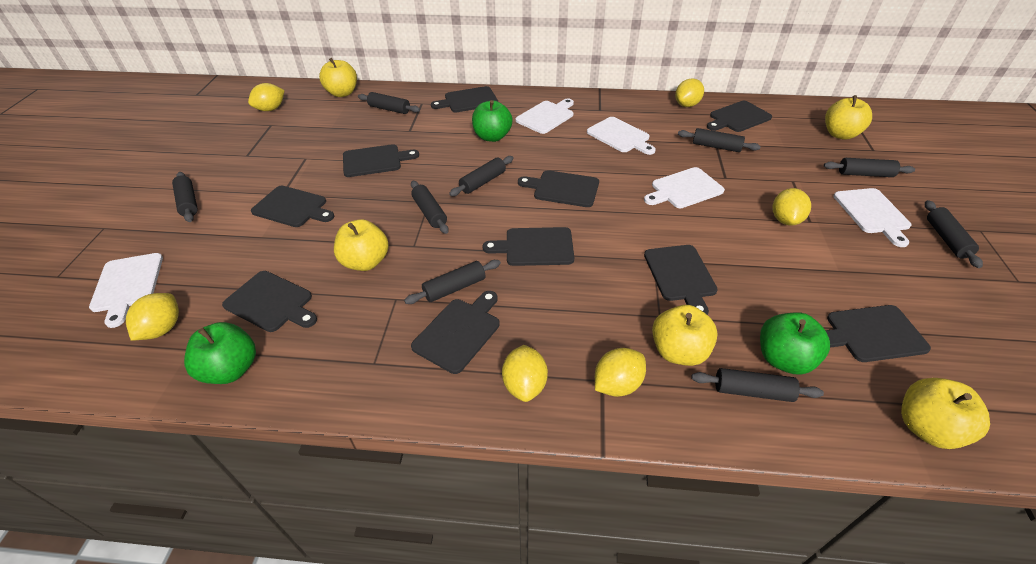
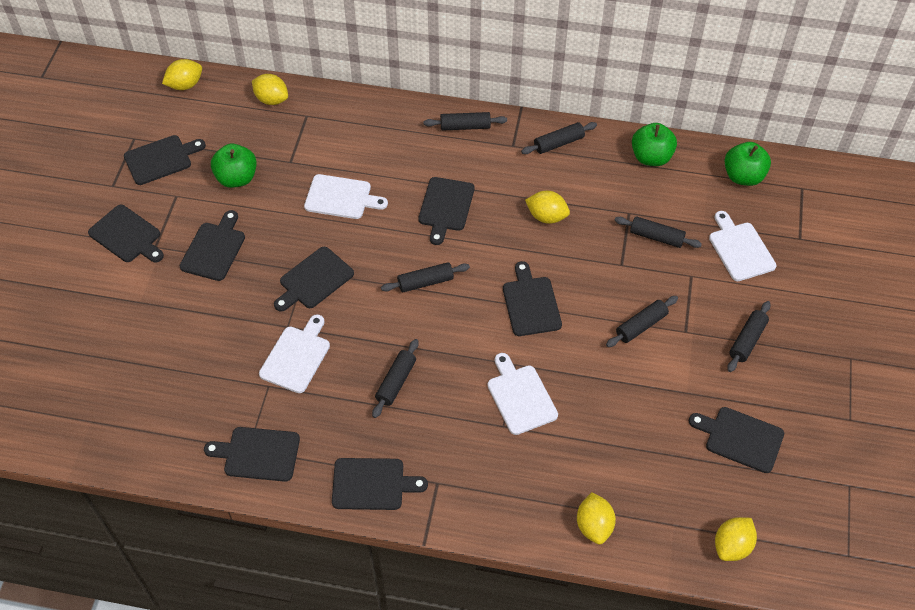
black cutting board: 10 -> 9
black rolling pin: 9 -> 7
white cutting board: 5 -> 4
yellow apple: 5 -> 0
yellow lemon: 6 -> 5

